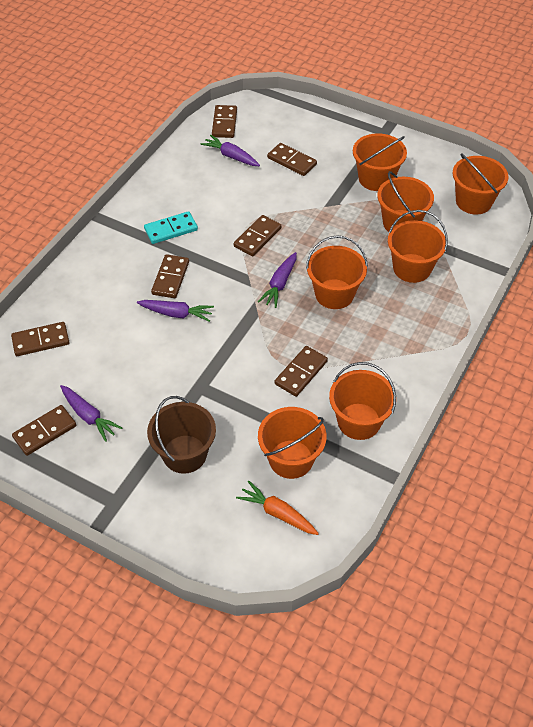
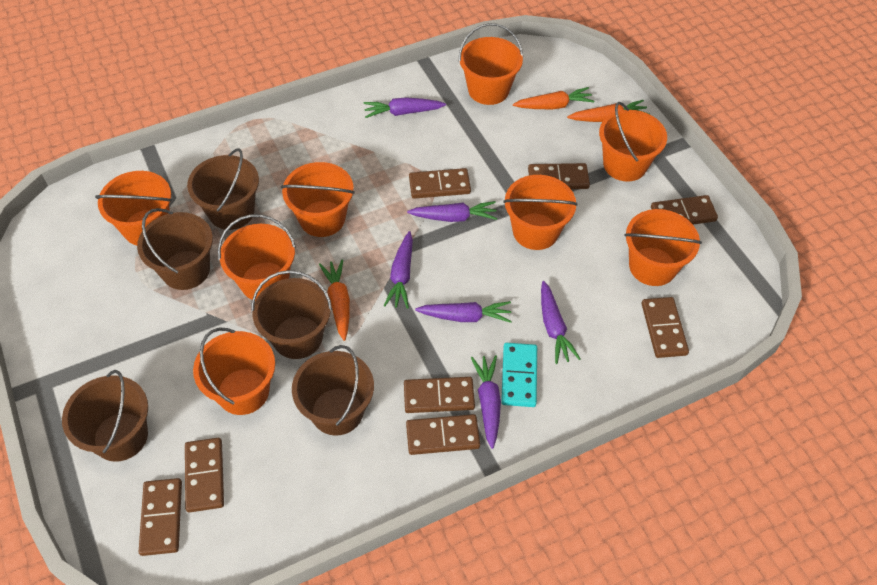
brown bucket: 1 -> 5
brown domino: 7 -> 8
orange bucket: 7 -> 8
orange carrot: 1 -> 3
purple carrot: 4 -> 6

